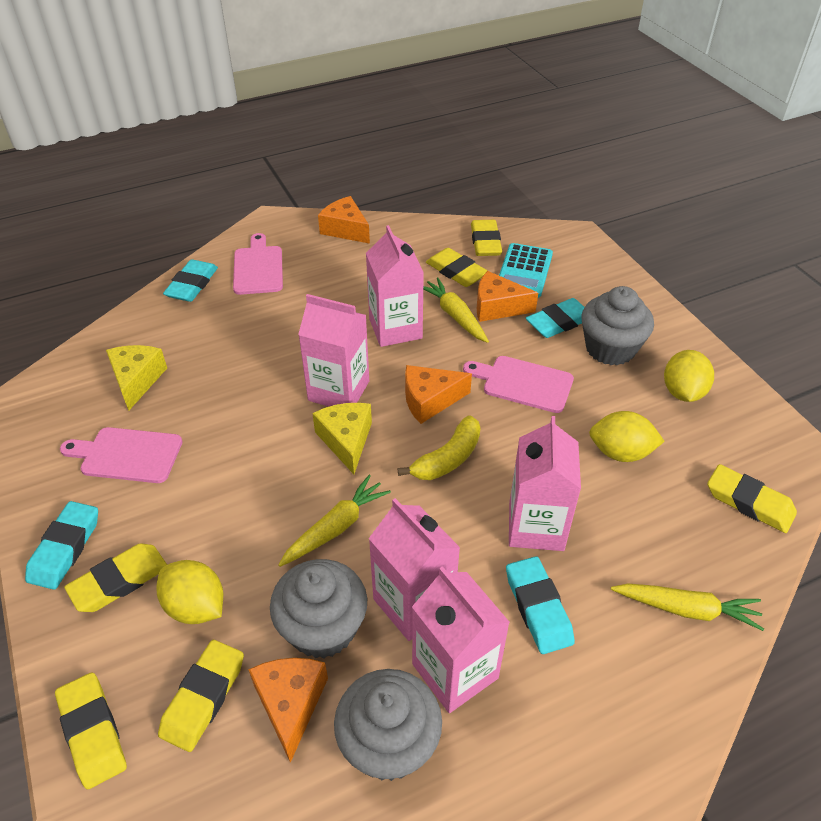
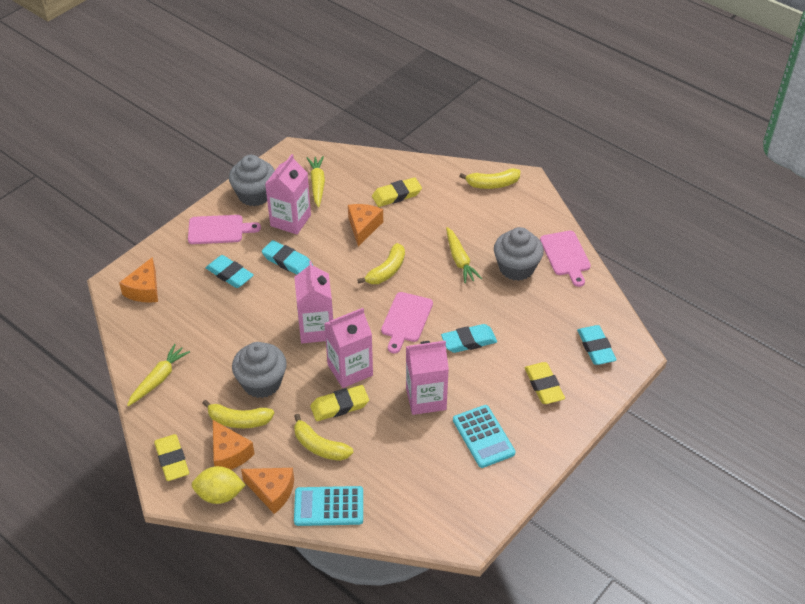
pink carton: 5 -> 4
turquoise calculator: 1 -> 2
yellow banana: 1 -> 4
yellow cheese: 2 -> 0
yellow eraser: 6 -> 4
yellow lemon: 3 -> 1

